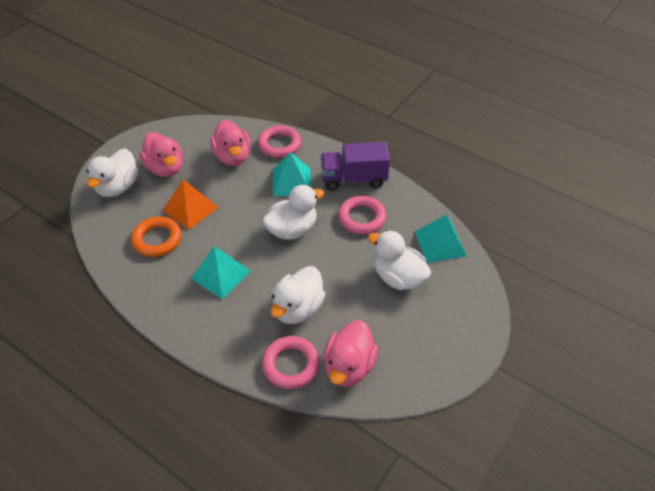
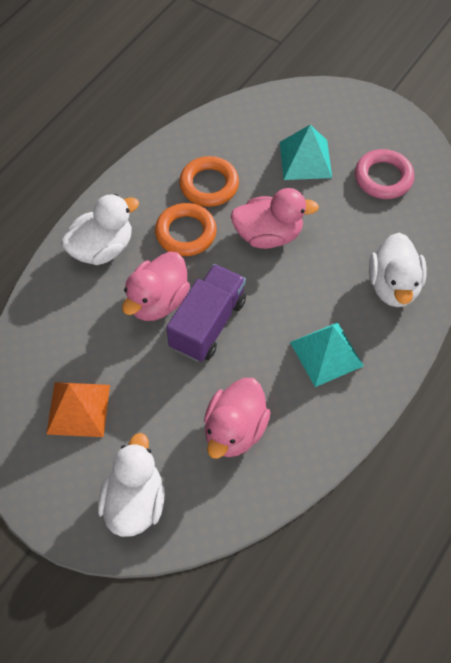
orange ring: 1 -> 2
pink ring: 3 -> 1
turquoise pyramid: 3 -> 2
white duck: 4 -> 3

